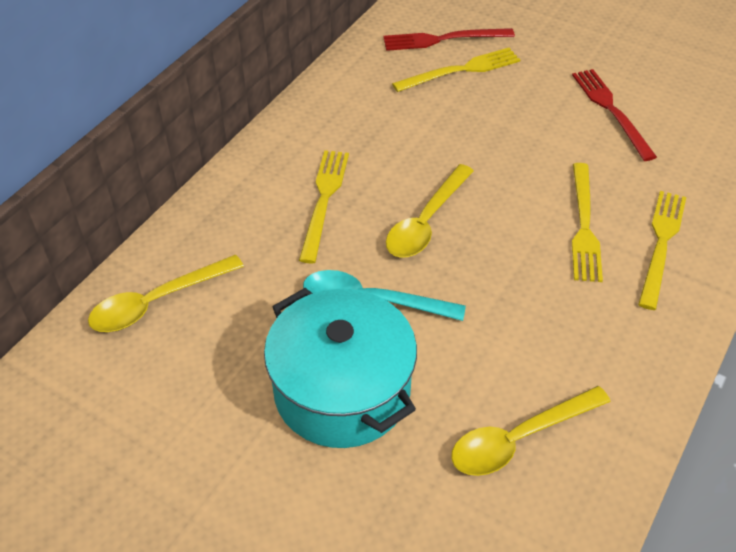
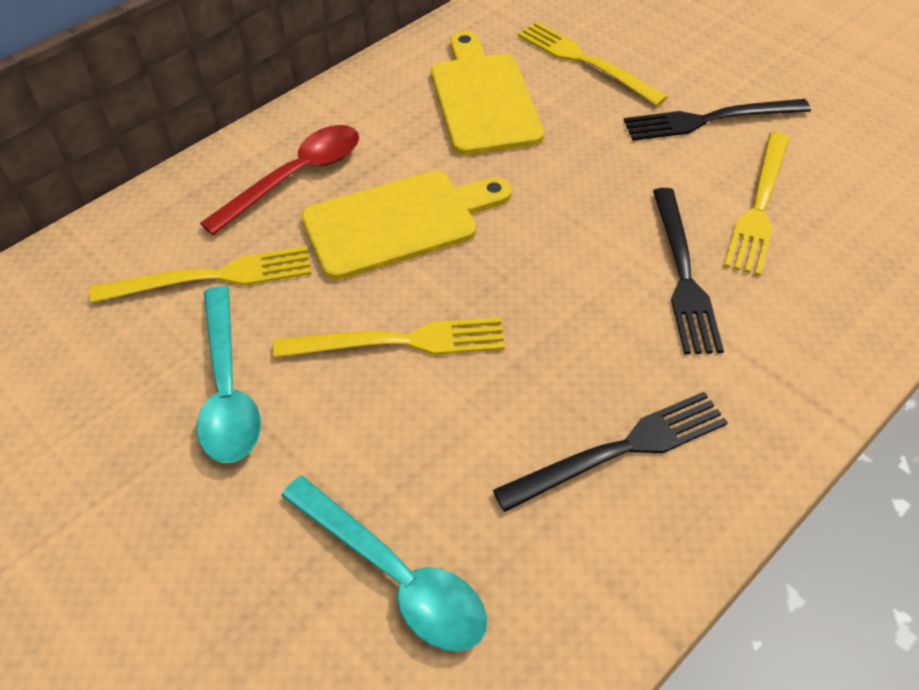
black fork: 0 -> 3
red fork: 2 -> 0
red spoon: 0 -> 1
turquoise pot: 1 -> 0
turquoise spoon: 1 -> 2
yellow cutting board: 0 -> 2
yellow spoon: 3 -> 0

